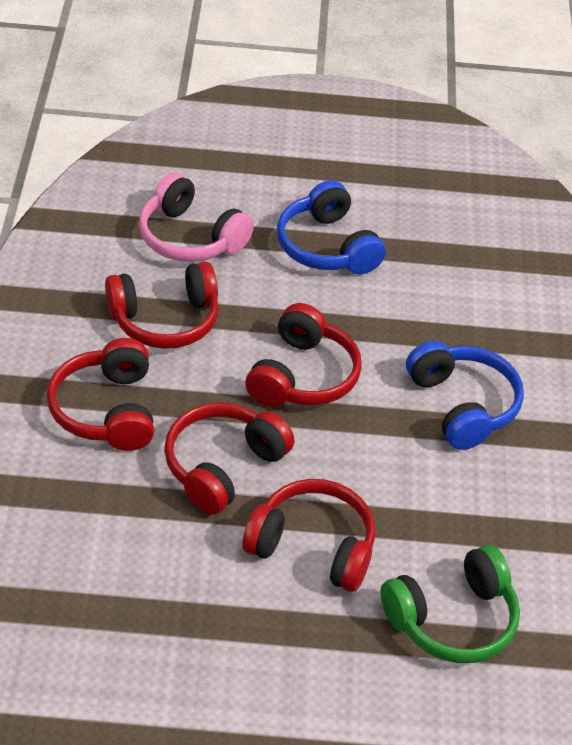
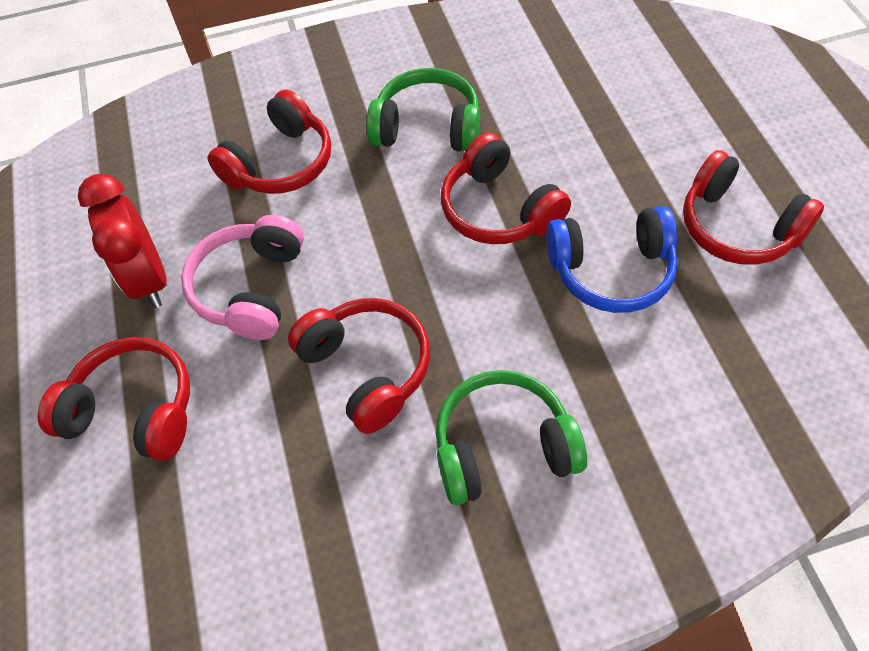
blue headphones: 2 -> 1
green headphones: 1 -> 2
red clock: 0 -> 1

